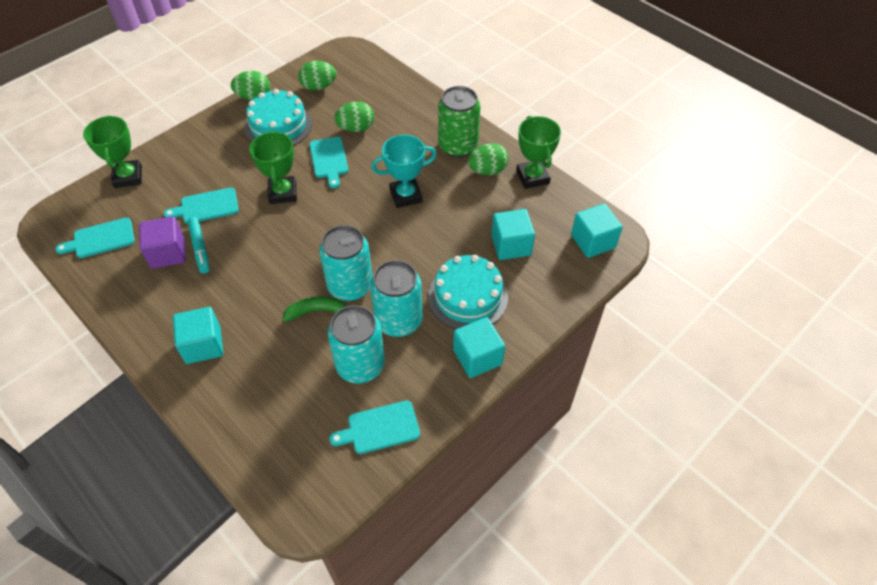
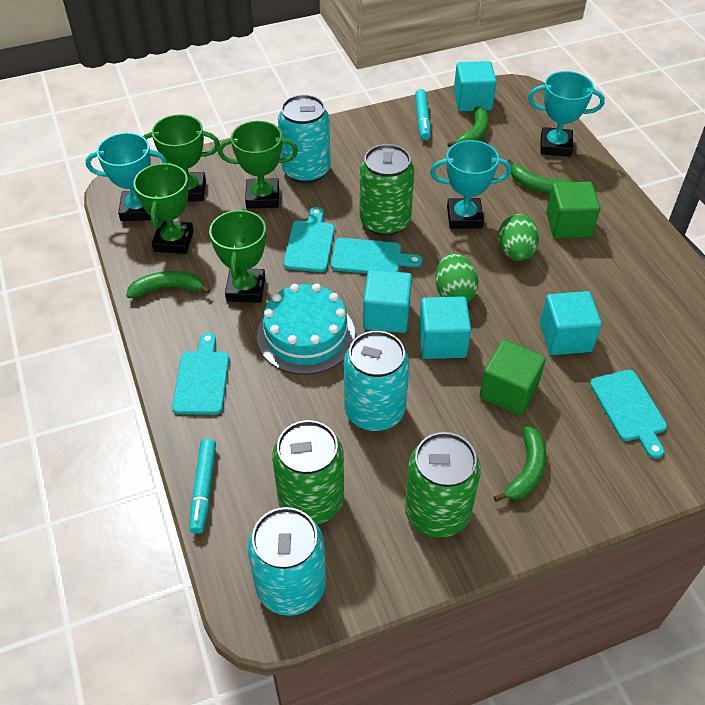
green banana: 1 -> 4
green can: 1 -> 3
green cube: 0 -> 2
green egg: 4 -> 2
green trophy: 3 -> 4
purple cube: 1 -> 0
turquoise cake: 2 -> 1
turquoise marker: 1 -> 2
turquoise trophy: 1 -> 3

